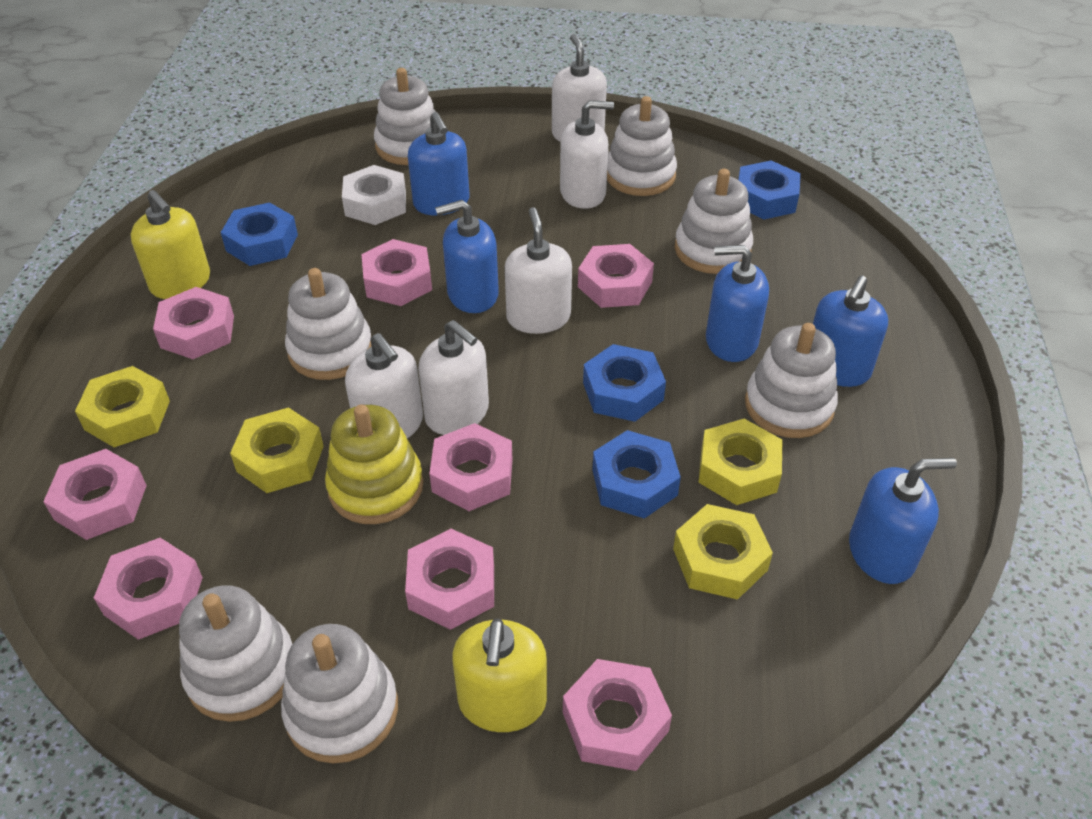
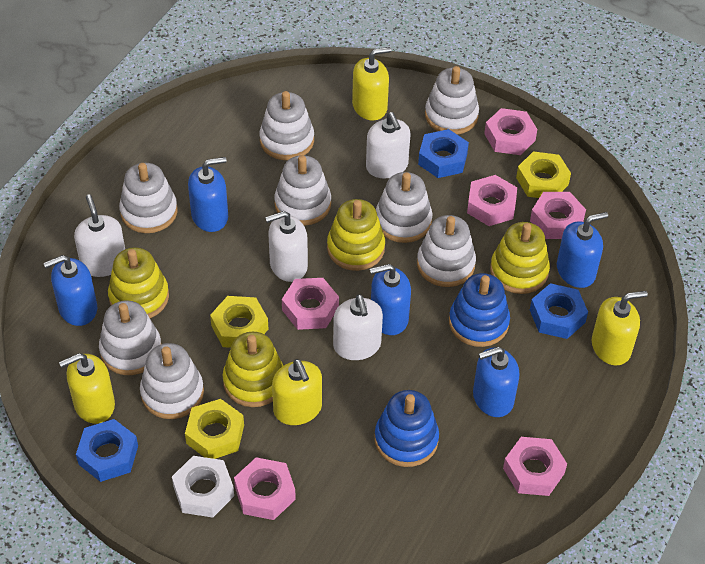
blue nut: 4 -> 3
blue stacking toy: 0 -> 2
pink nut: 8 -> 6
white soap dispenser: 5 -> 4
white stacking toy: 7 -> 8
yellow nut: 4 -> 3
yellow soap dispenser: 2 -> 4
yellow stacking toy: 1 -> 4

